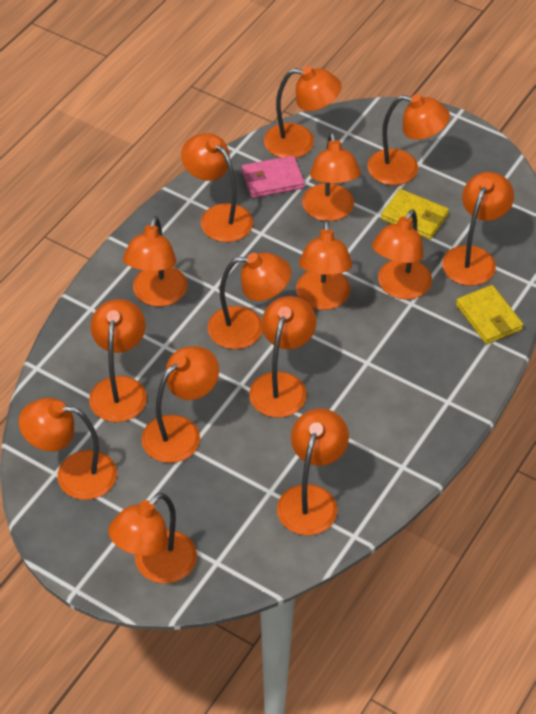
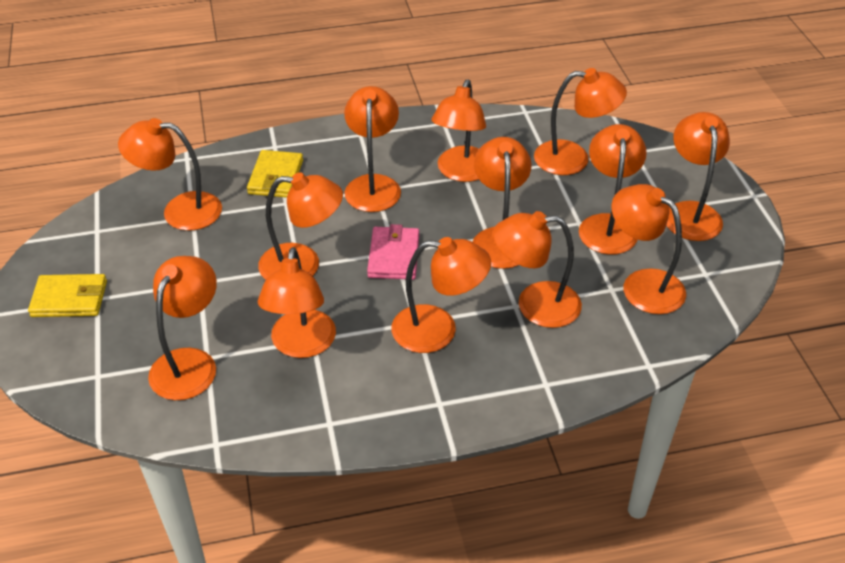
orange lamp: 15 -> 13

